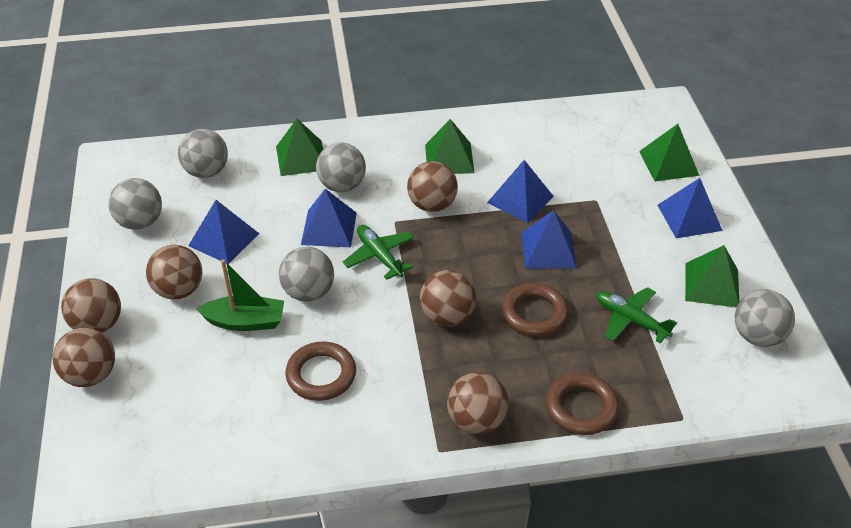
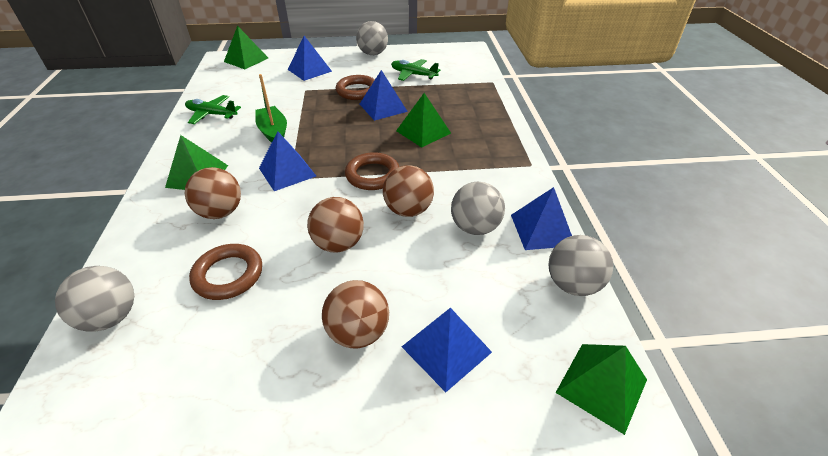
brown ball: 6 -> 4
grey ball: 5 -> 4

